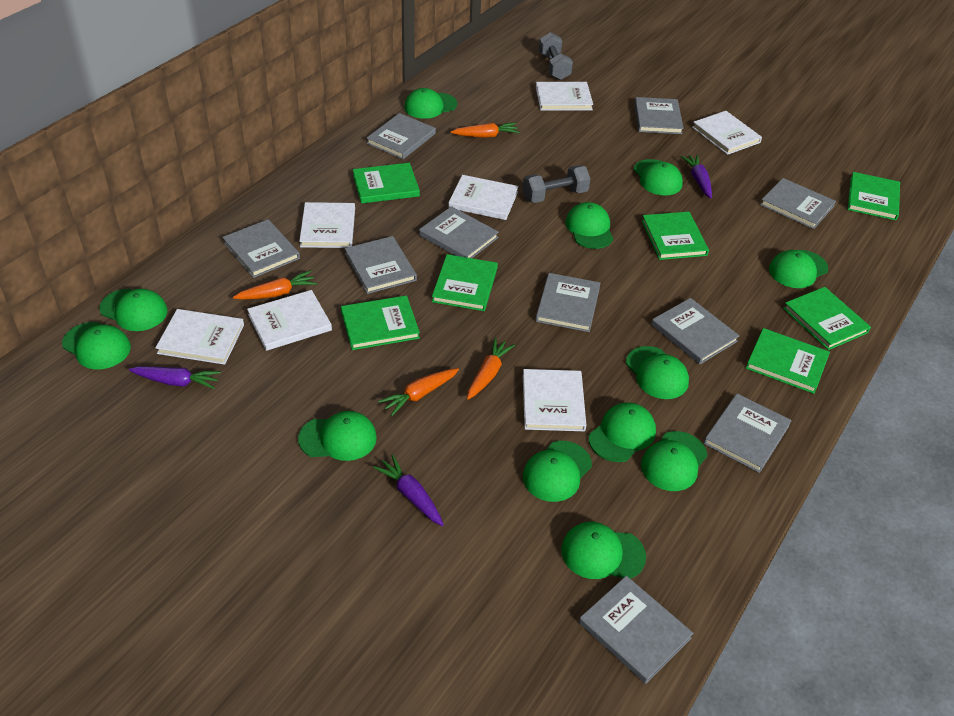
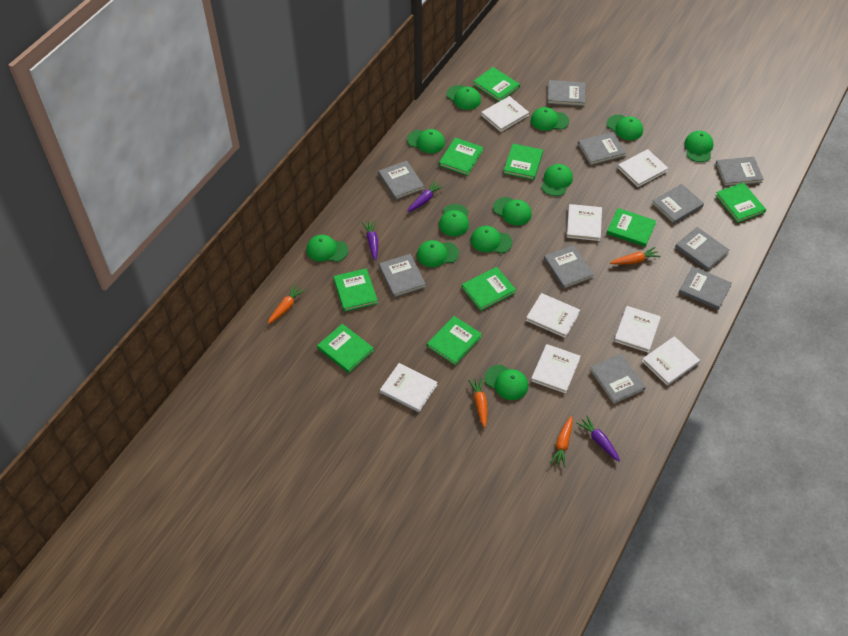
green book: 7 -> 9
grey dumbbell: 2 -> 0
white book: 7 -> 8

